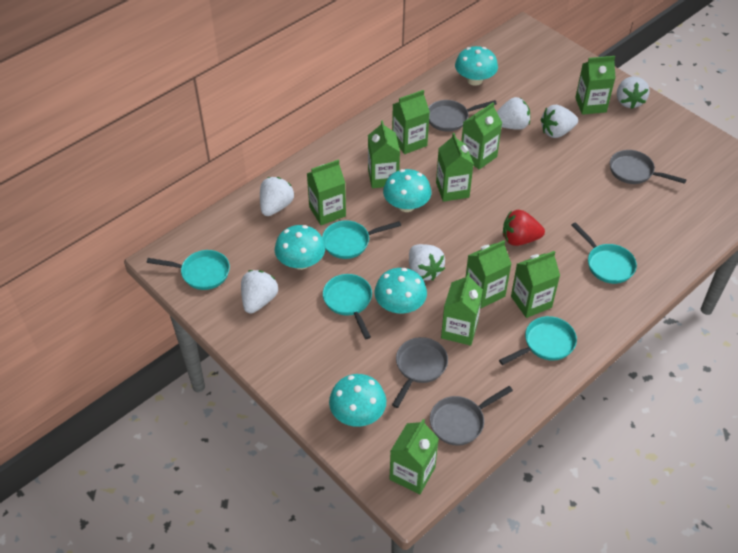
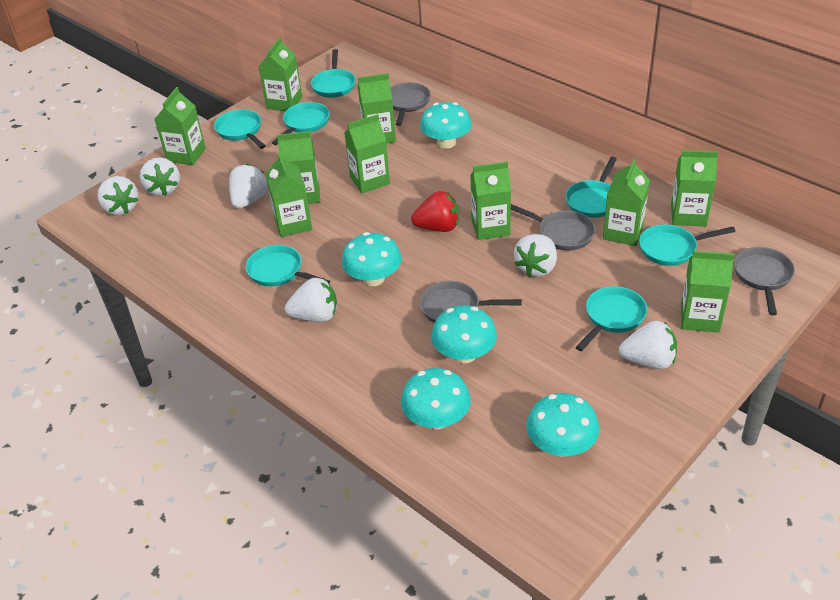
turquoise pan: 5 -> 7

